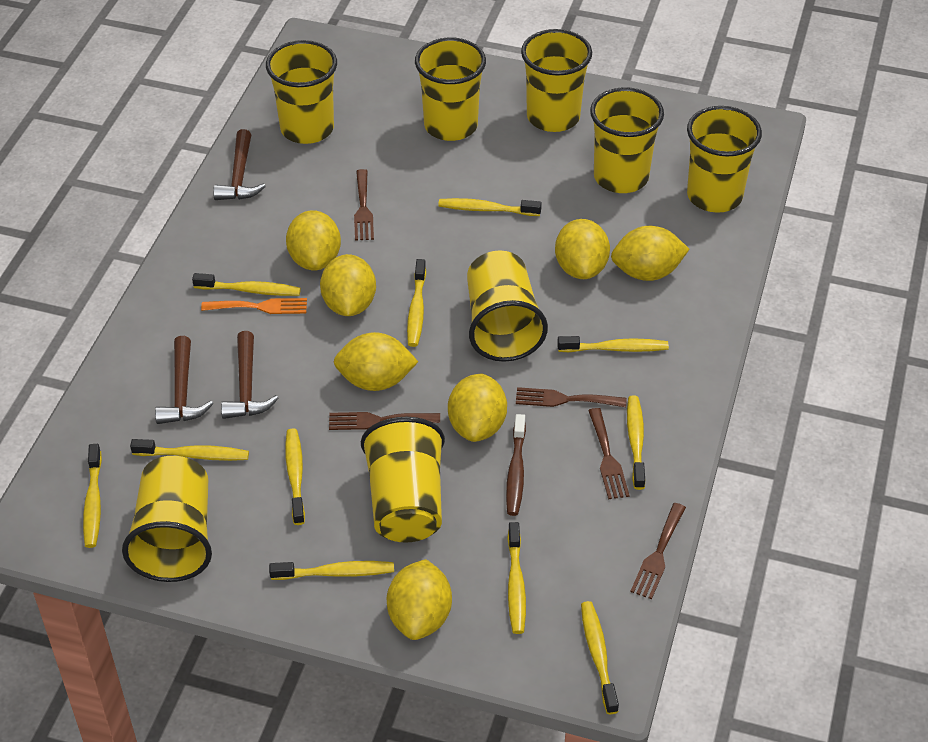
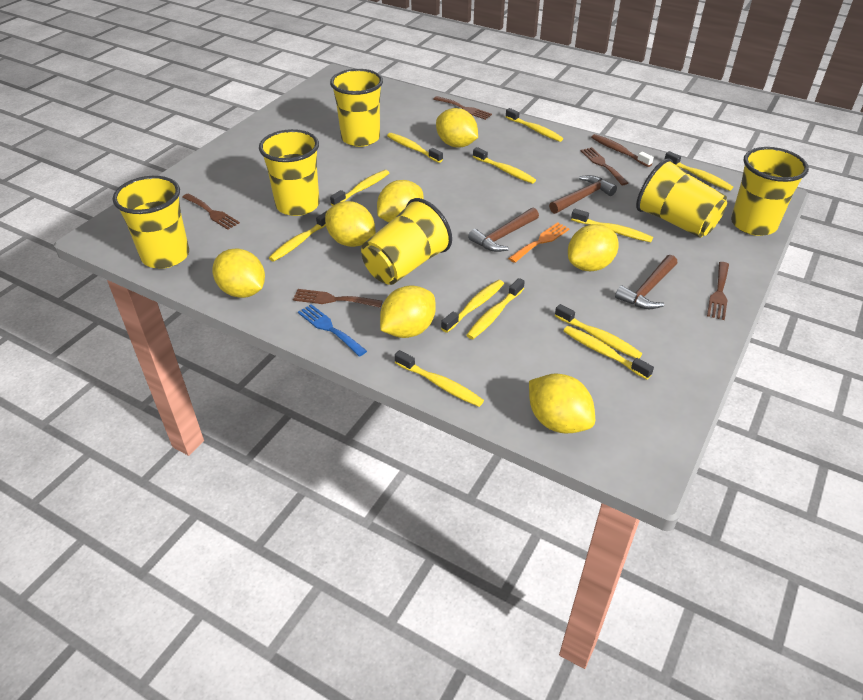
blue fork: 0 -> 1
yellow cup: 8 -> 6
yellow toothbrush: 11 -> 12

